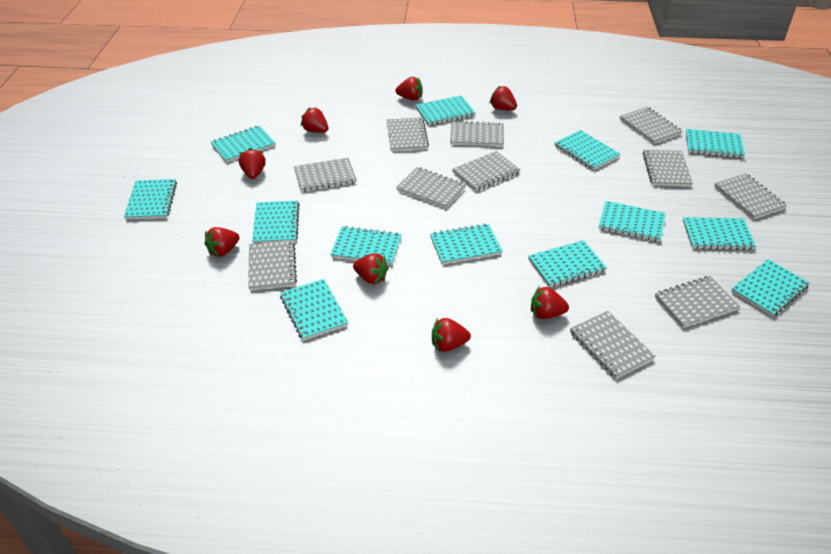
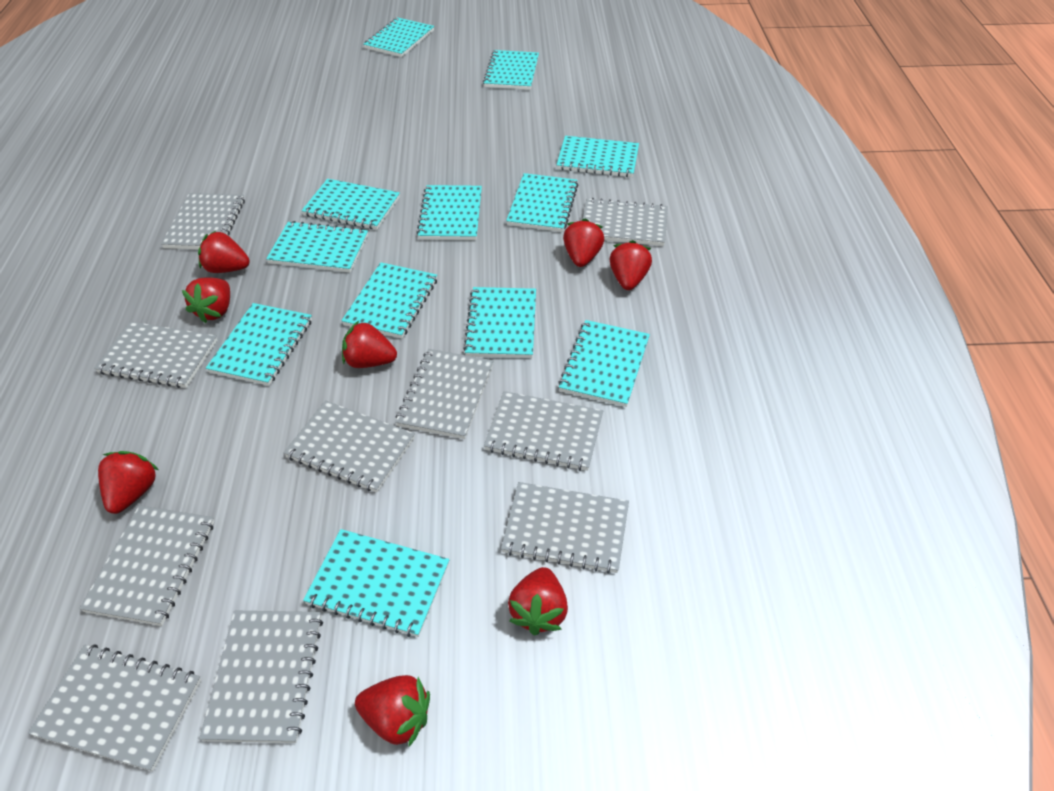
grey notebook: 11 -> 10
turquoise notebook: 13 -> 12

